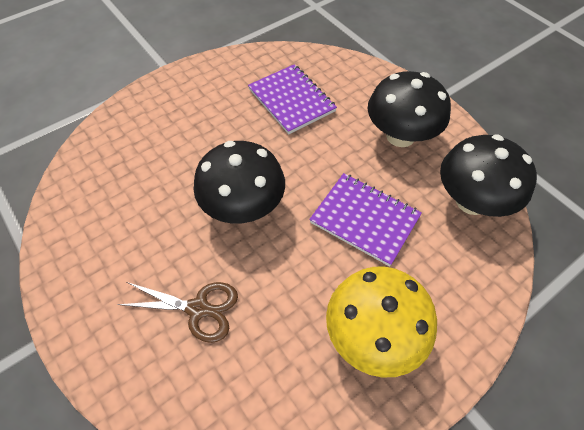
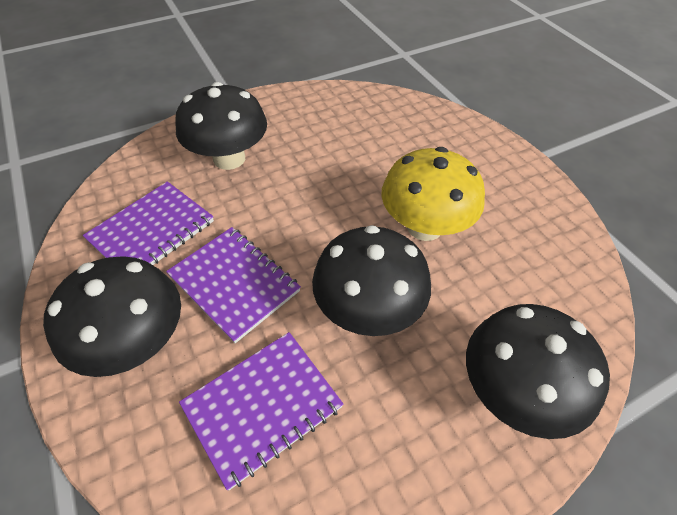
black mushroom: 3 -> 4
brown scissors: 1 -> 0
purple notebook: 2 -> 3

